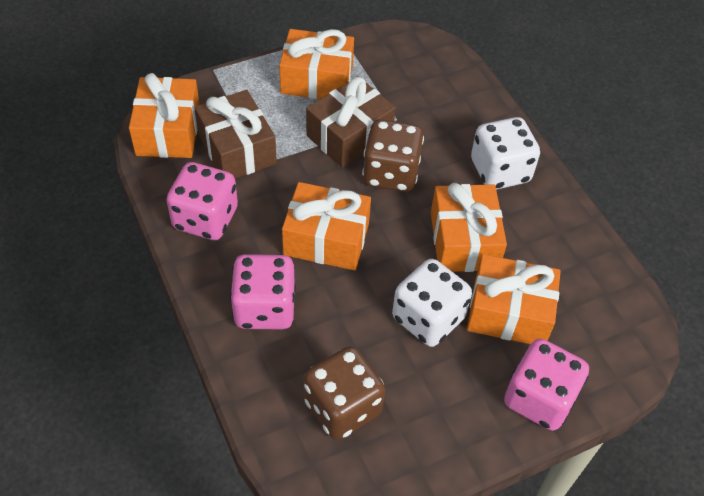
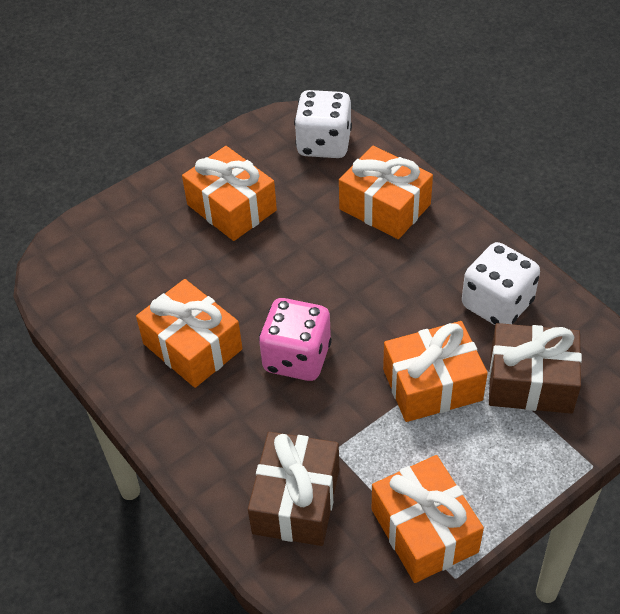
brown dice: 2 -> 0
pink dice: 3 -> 1

